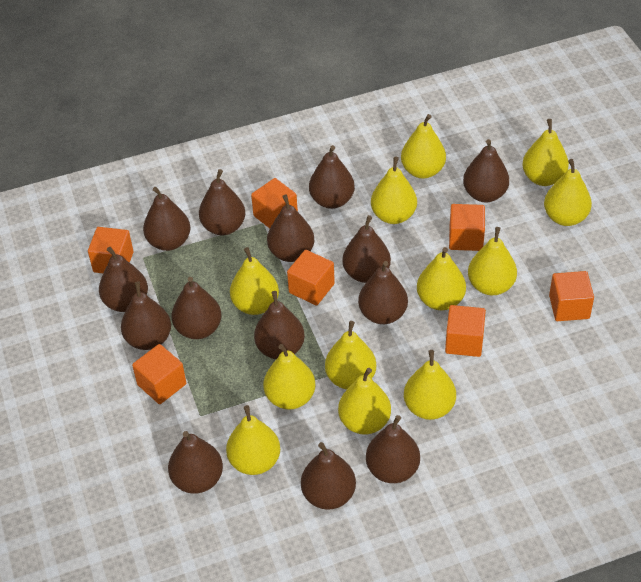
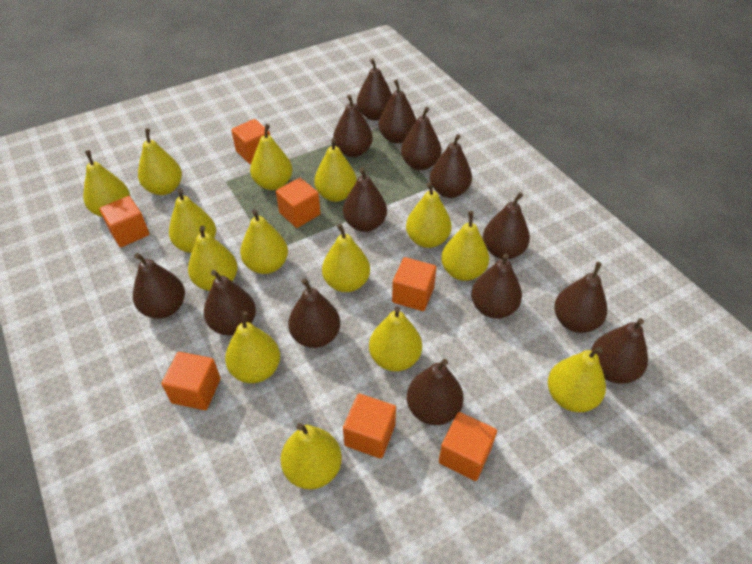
yellow pear: 12 -> 14

